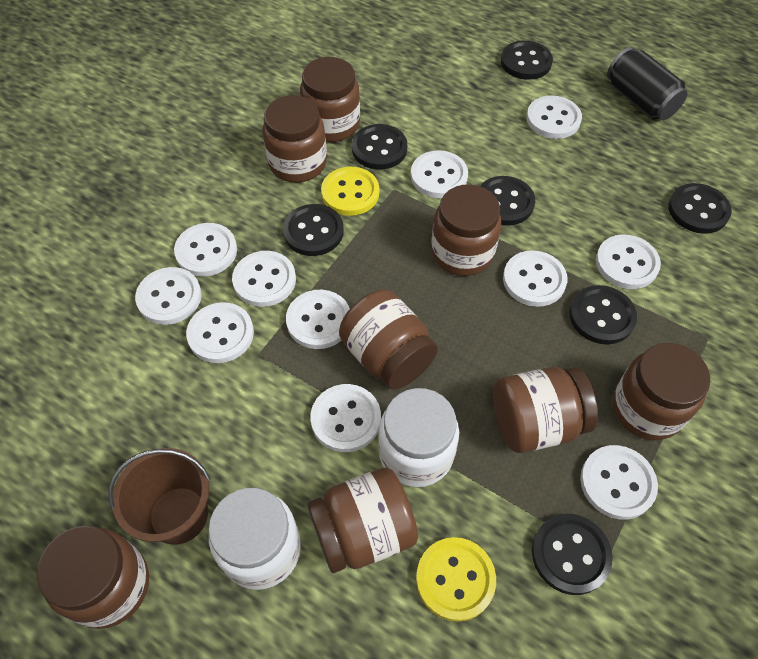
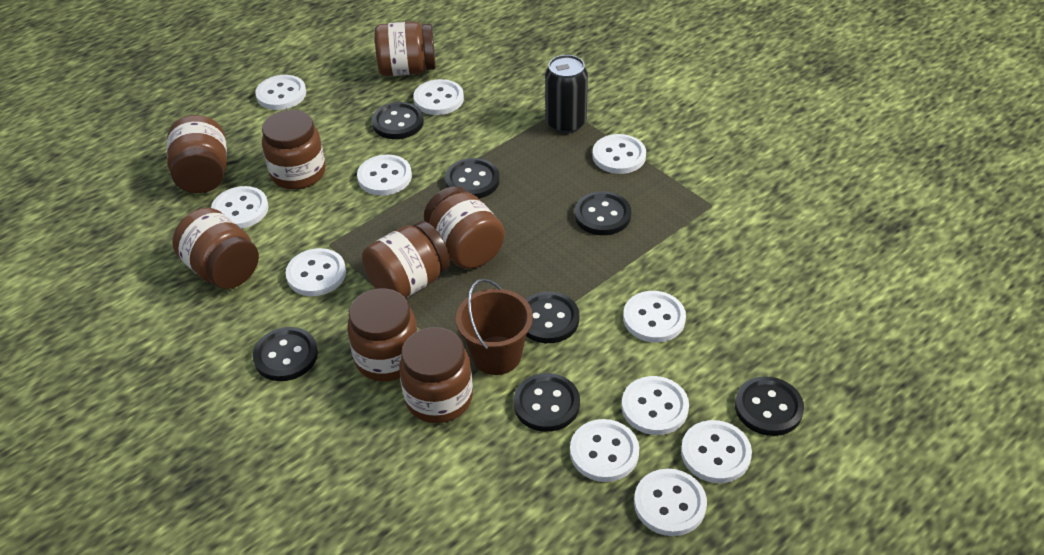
white jar: 2 -> 0
yellow button: 2 -> 0

